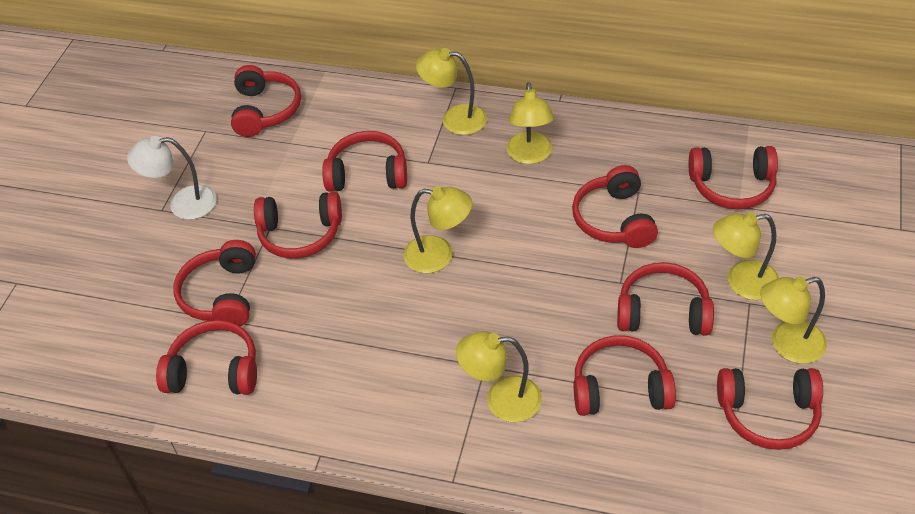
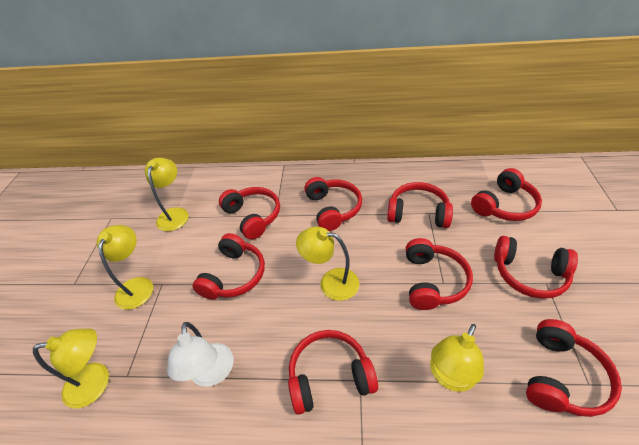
red headphones: 10 -> 9
yellow lamp: 6 -> 5

